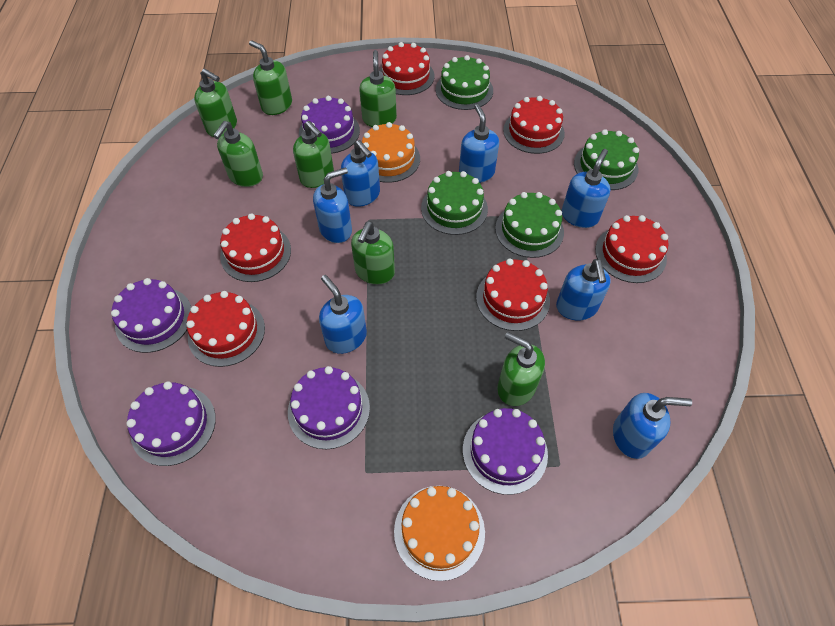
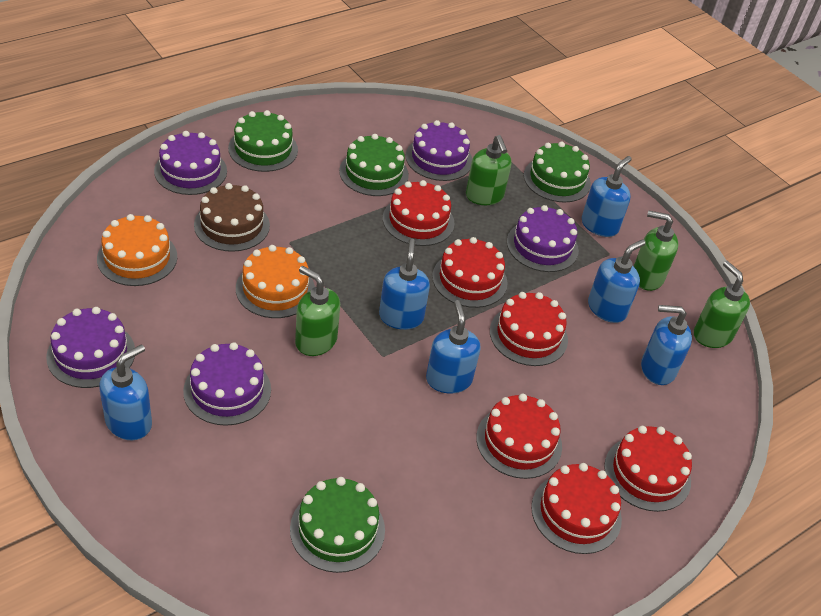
blue soap dispenser: 7 -> 6
brown cake: 0 -> 1
green soap dispenser: 7 -> 4

